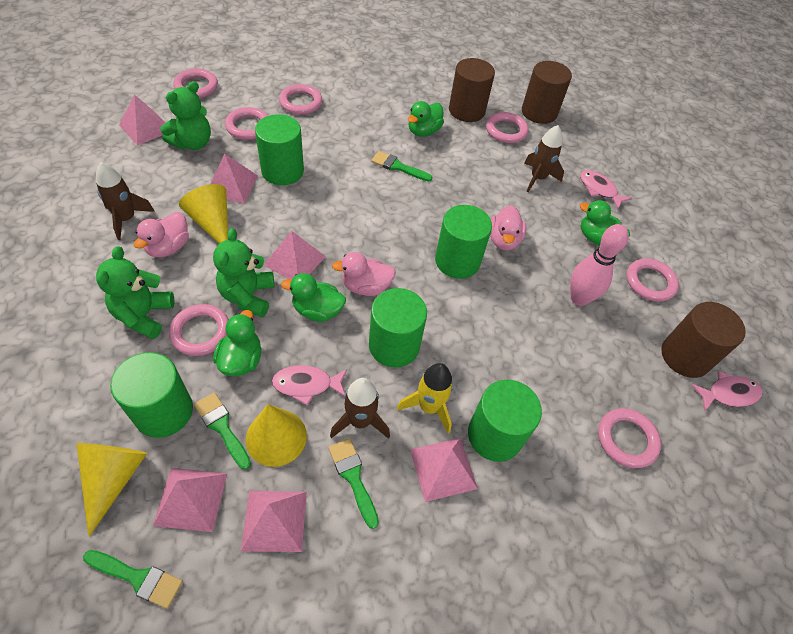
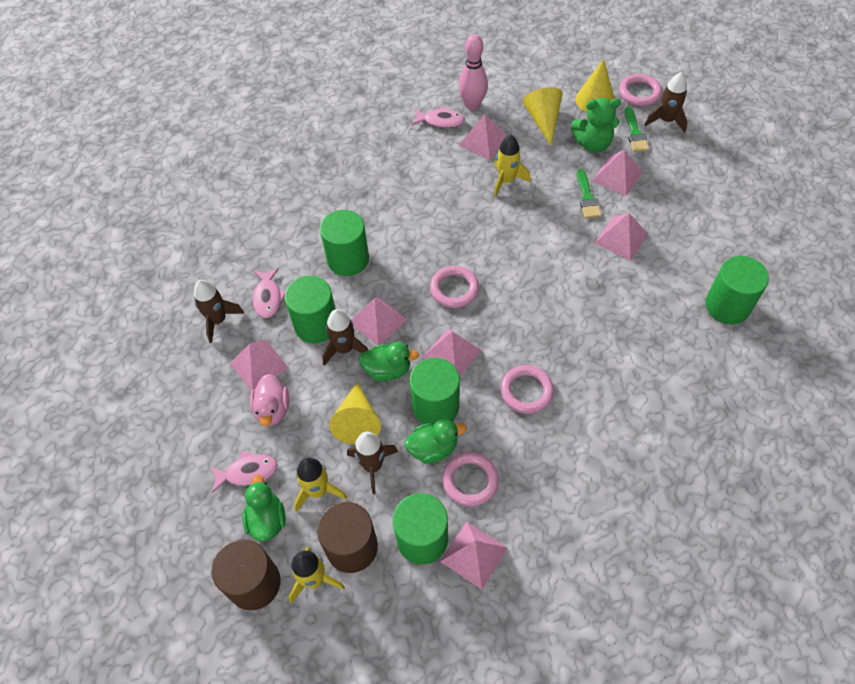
brown cylinder: 3 -> 2
brown rocket: 3 -> 4
green brush: 4 -> 2
green duck: 4 -> 3
green teddy bear: 3 -> 1
pink duck: 3 -> 1
pink pyramid: 6 -> 7
pink ring: 7 -> 4
yellow rocket: 1 -> 3

